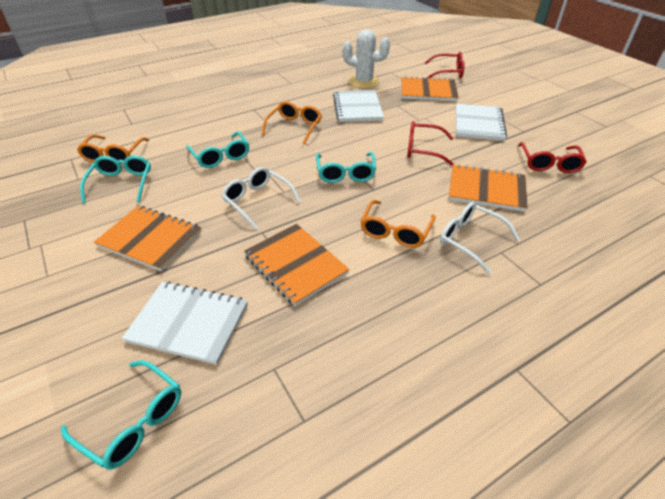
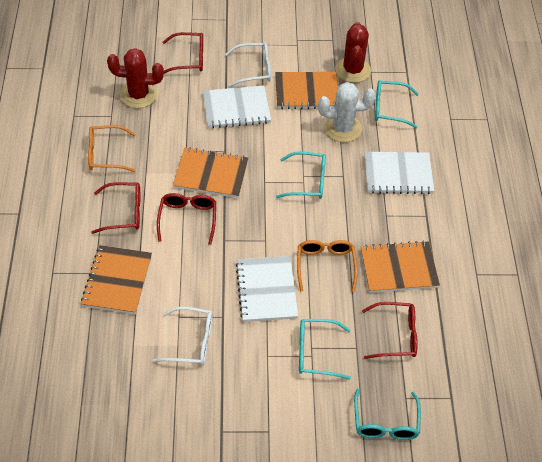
orange glasses: 3 -> 2
red cactus: 0 -> 2
red glasses: 3 -> 4

